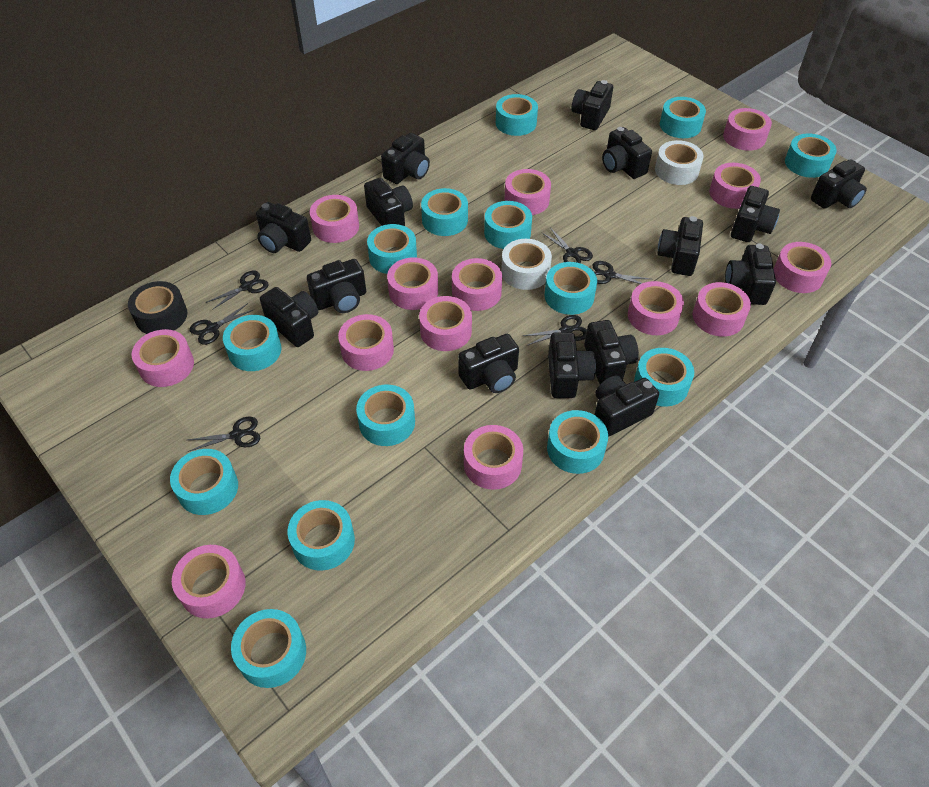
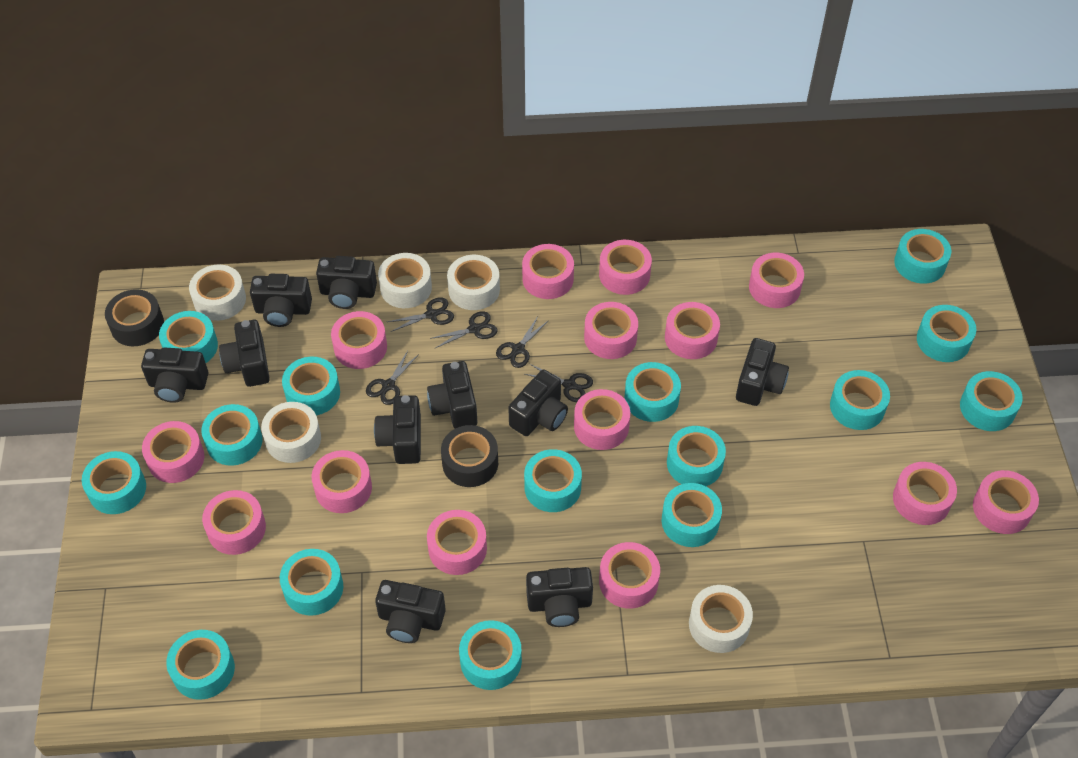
black camera: 15 -> 10
black scissors: 6 -> 5
black tape: 1 -> 2
turquoise tape: 14 -> 15
white tape: 2 -> 5

